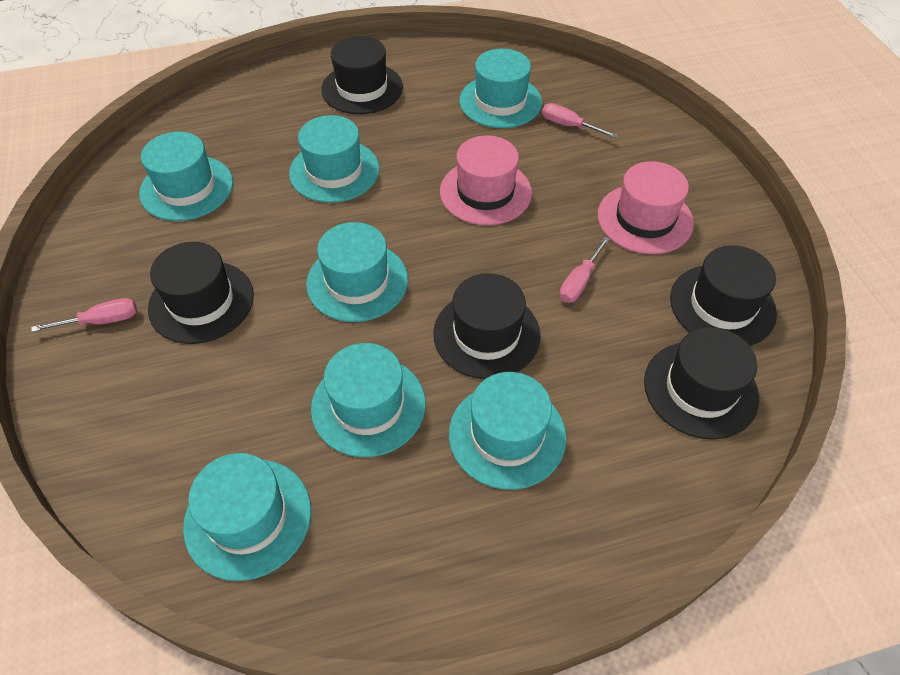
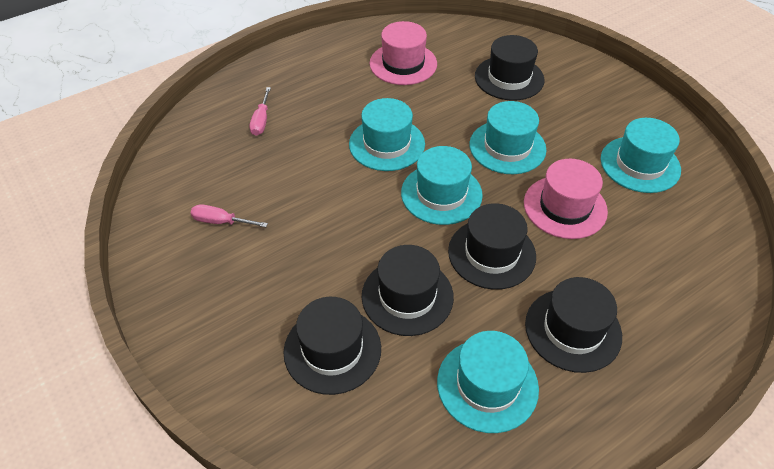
pink screwdriver: 3 -> 2
turquoise hat: 7 -> 5

